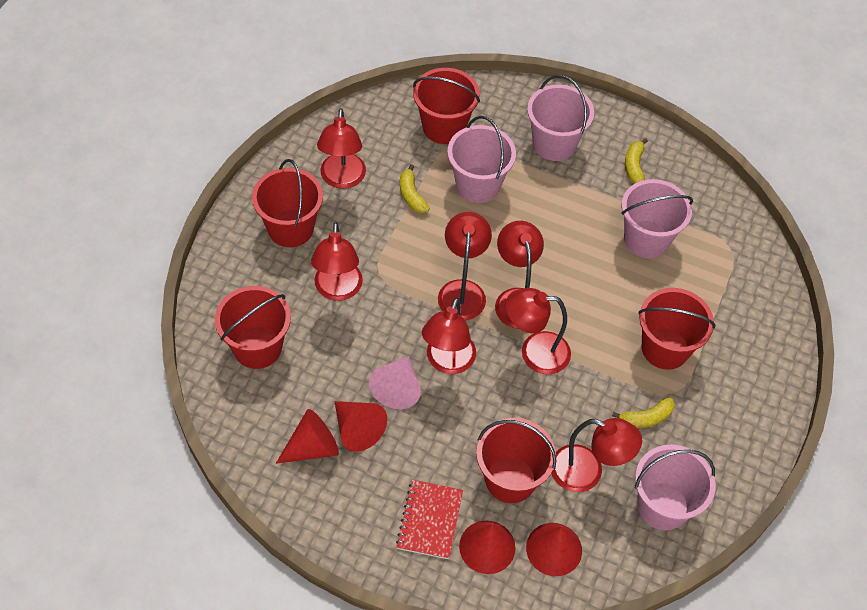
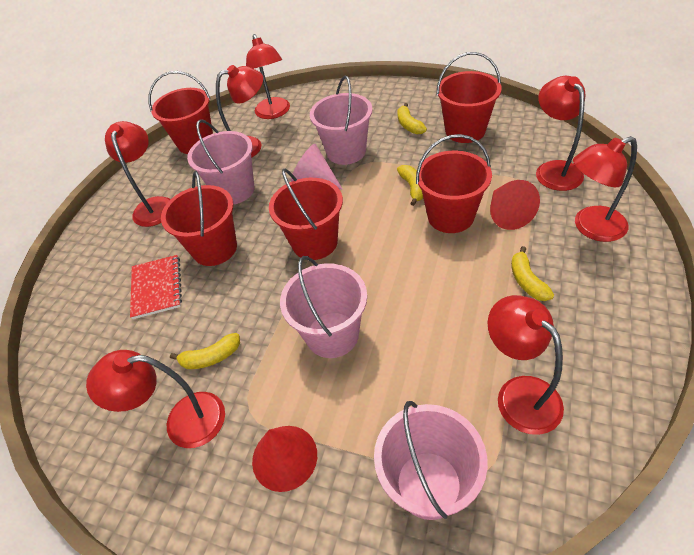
red cone: 4 -> 2
yellow banana: 3 -> 4

